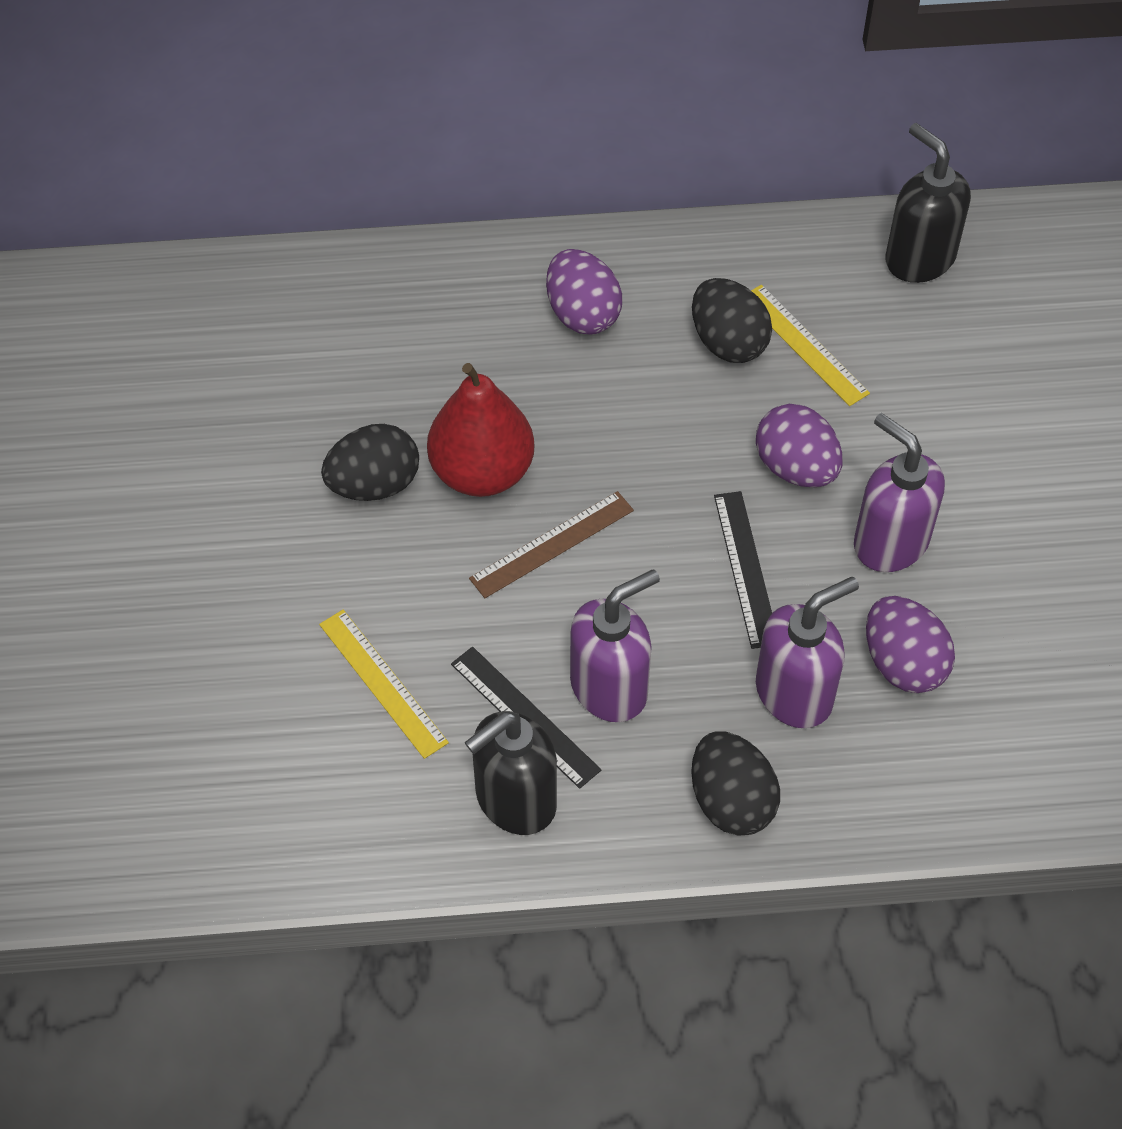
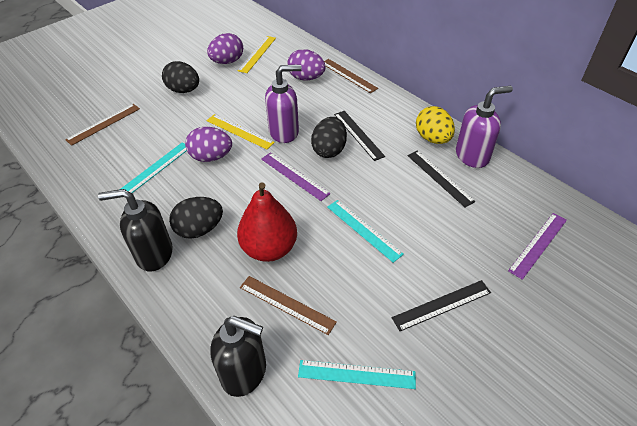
black ruler: 2 -> 3
brown ruler: 1 -> 3
purple ruler: 0 -> 2
purple soap dispenser: 3 -> 2
turquoise ruler: 0 -> 3
yellow egg: 0 -> 1

